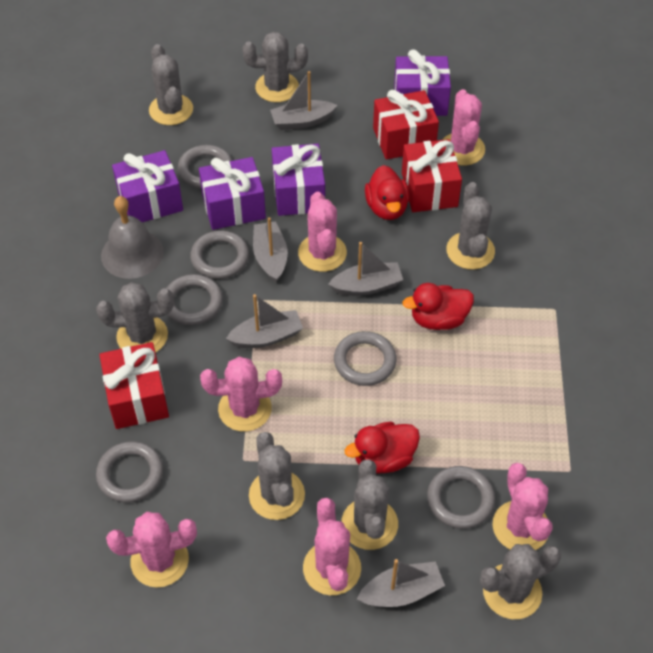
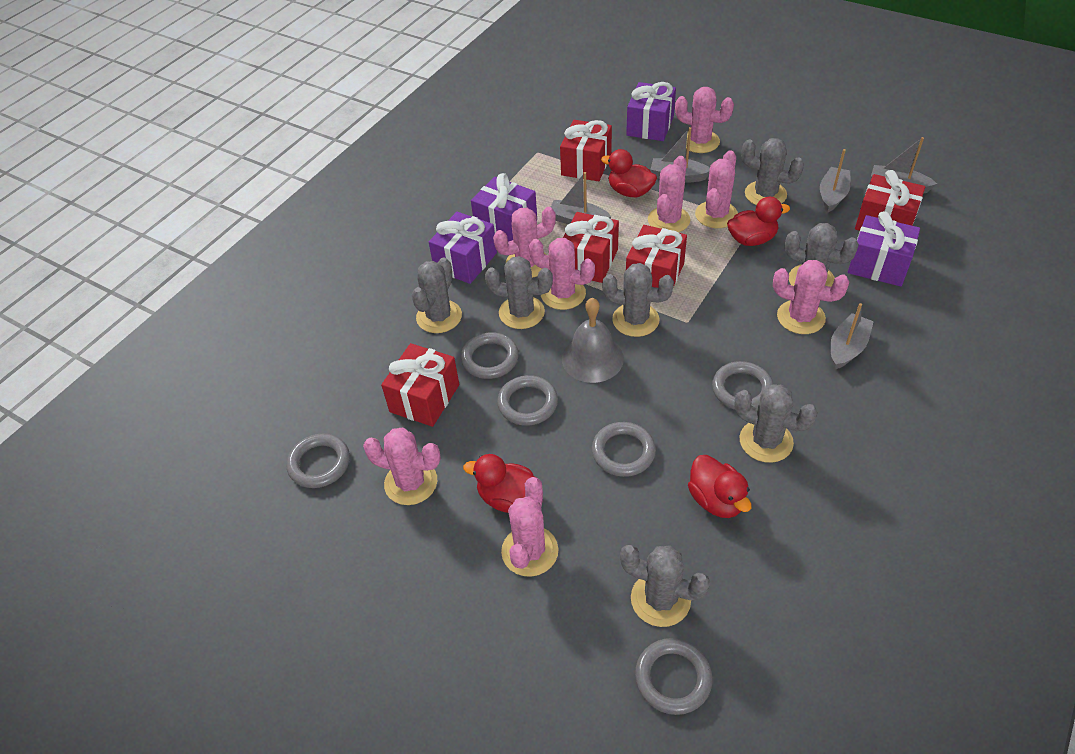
pink cactus: 6 -> 8
red duck: 3 -> 4
red gift: 3 -> 5

